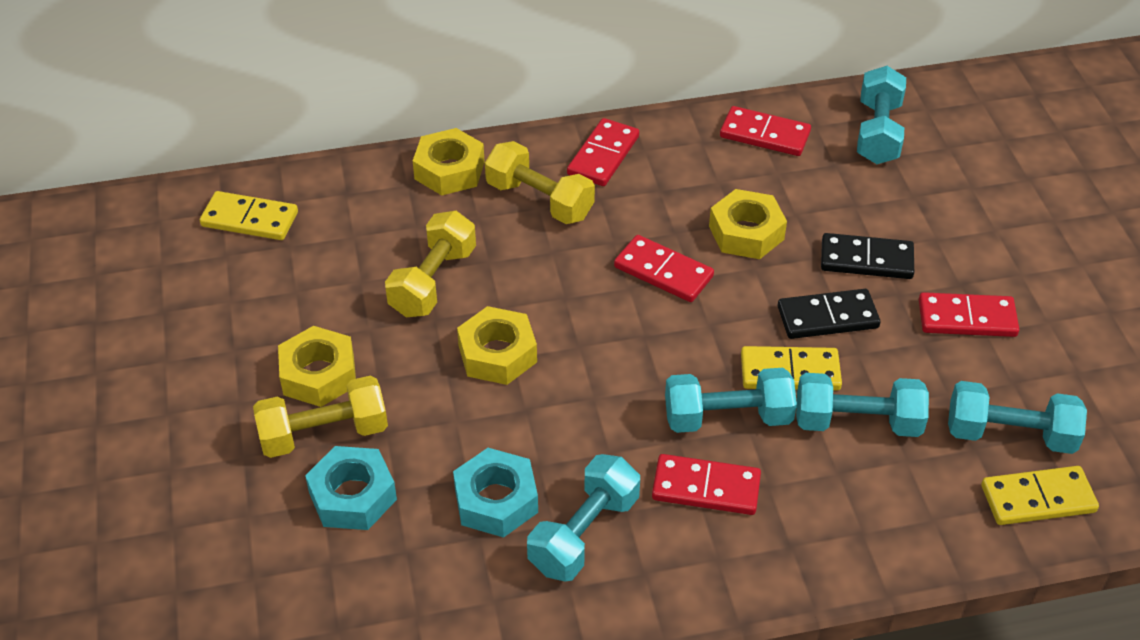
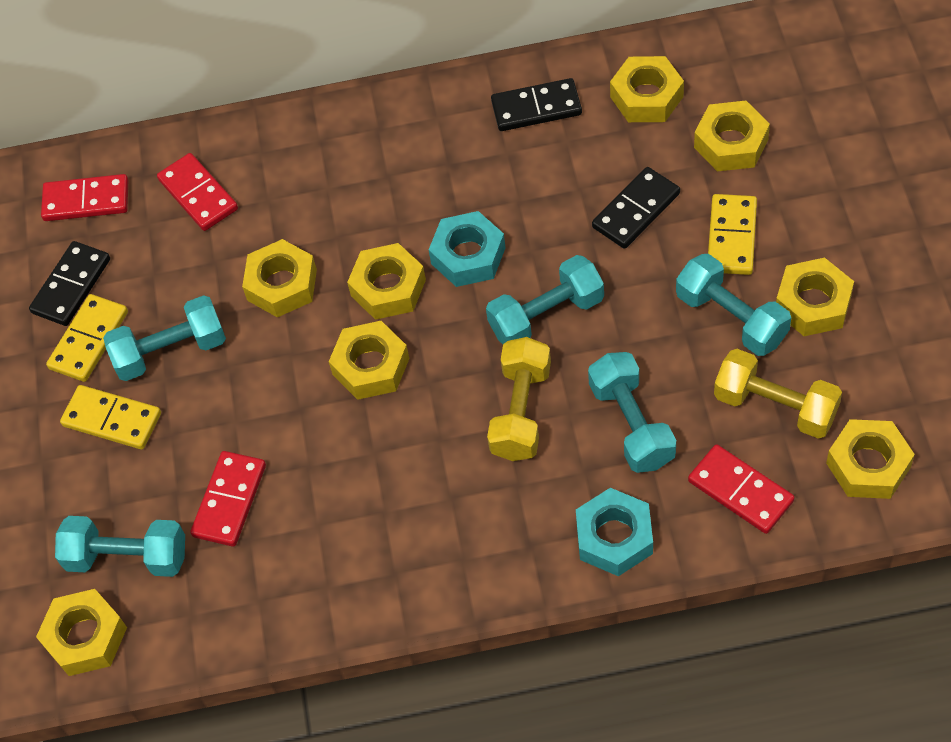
black domino: 2 -> 3
red domino: 5 -> 4
yellow dumbbell: 3 -> 2
yellow nut: 4 -> 8

